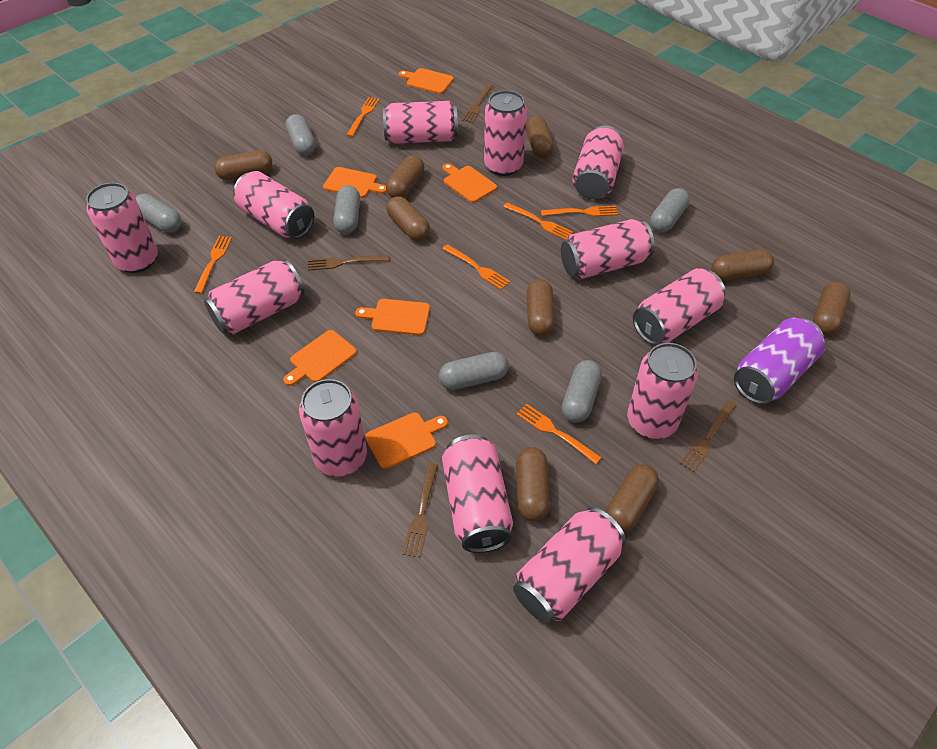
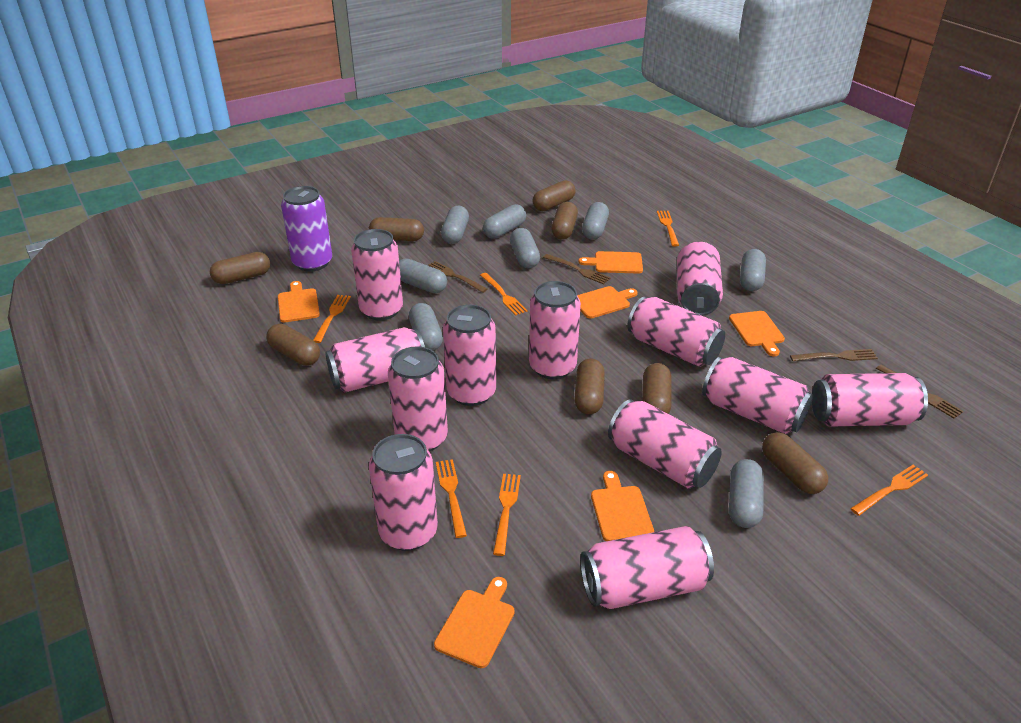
brown capsule: 9 -> 8
grey capsule: 6 -> 8

